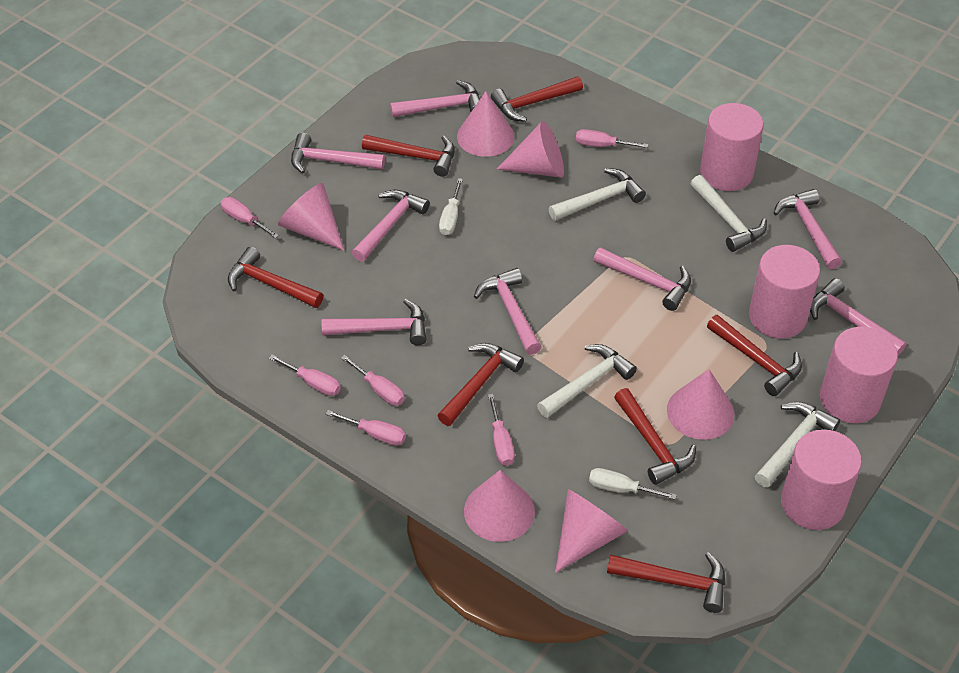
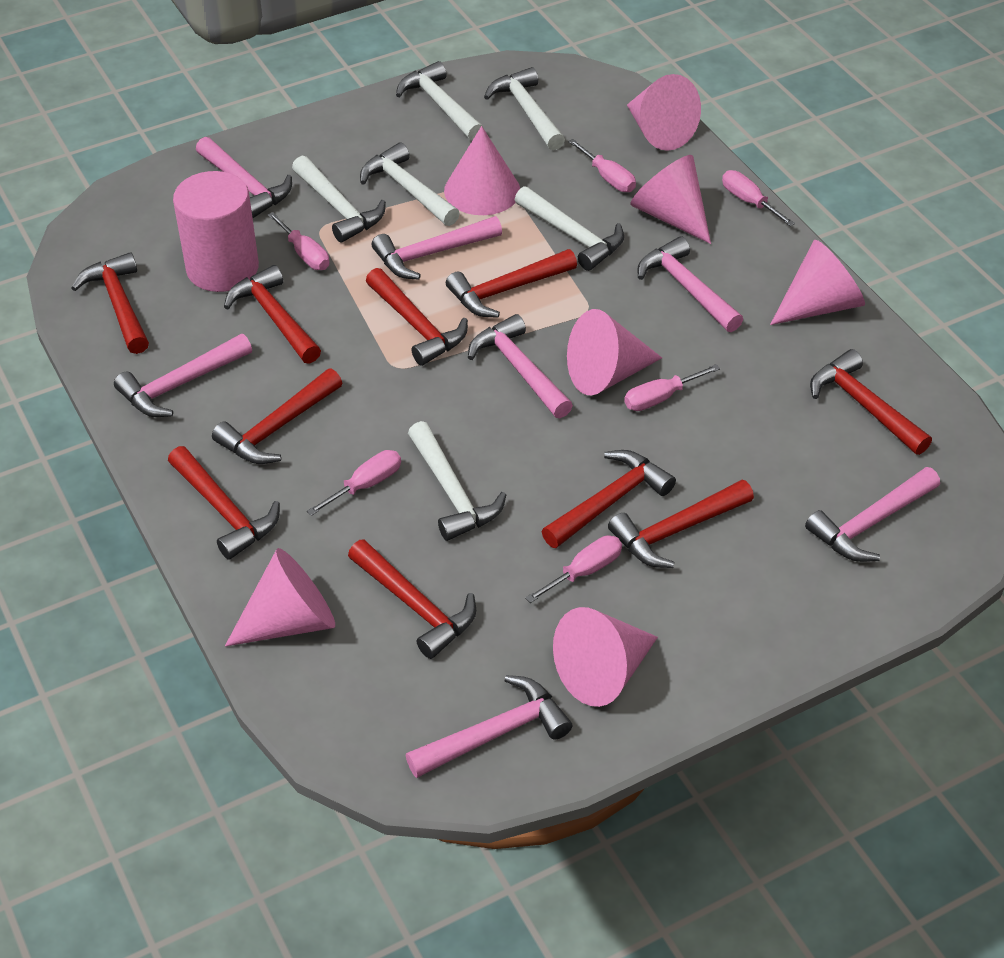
pink cone: 6 -> 7
pink cylinder: 4 -> 1
pink hammer: 8 -> 7
red hammer: 7 -> 10
white hammer: 4 -> 6
white screwdriver: 2 -> 0

